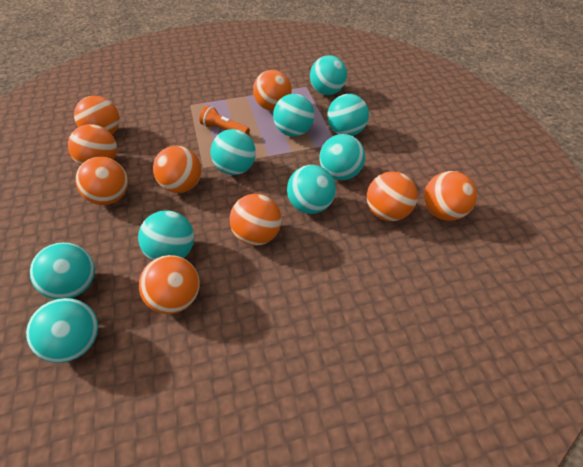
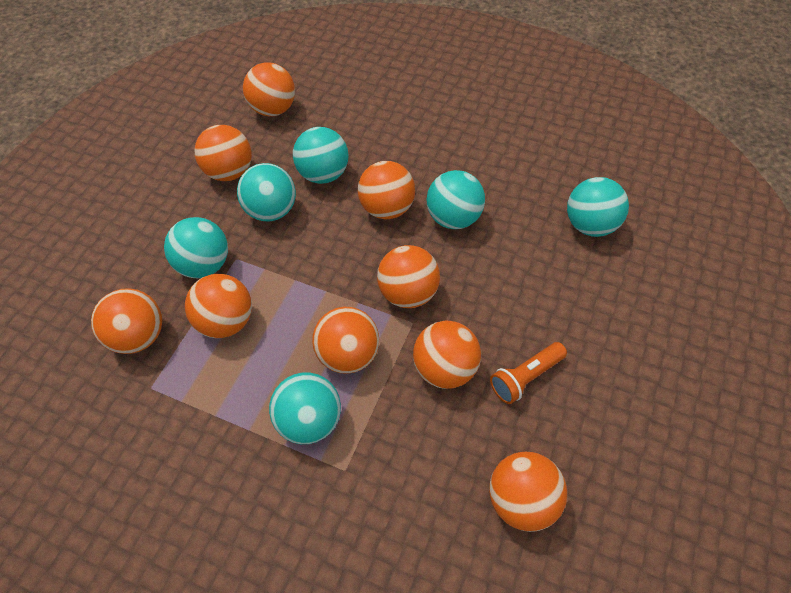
turquoise ball: 9 -> 6

